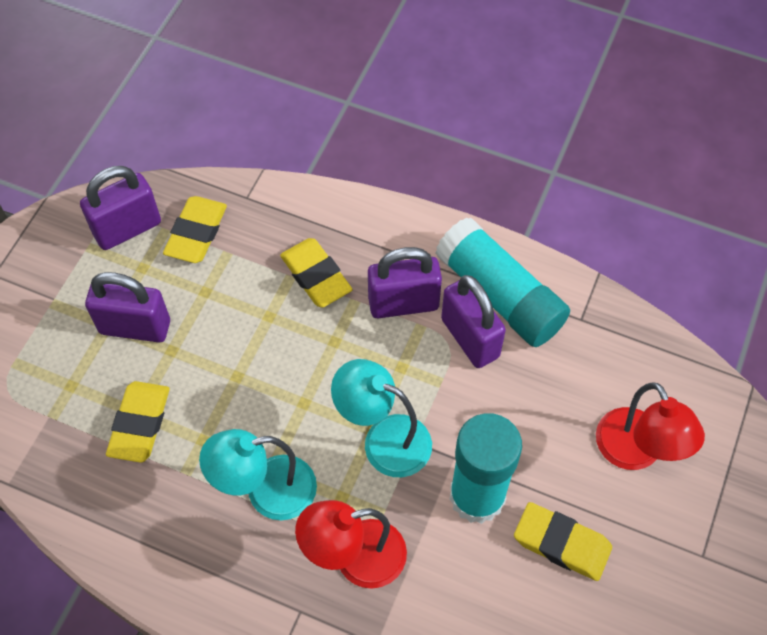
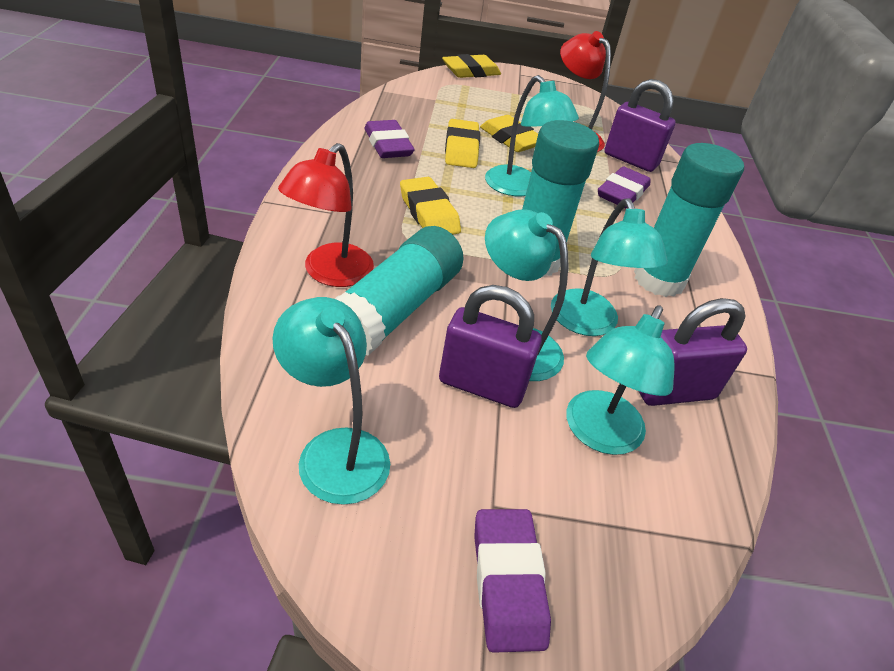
purple eraser: 0 -> 3
purple padlock: 4 -> 3
turquoise glue stick: 2 -> 3
turquoise lamp: 2 -> 5

